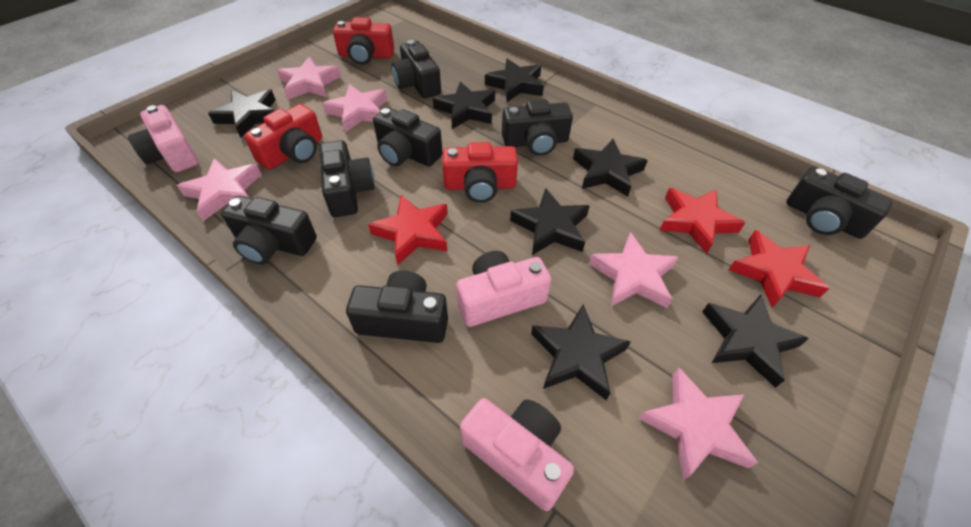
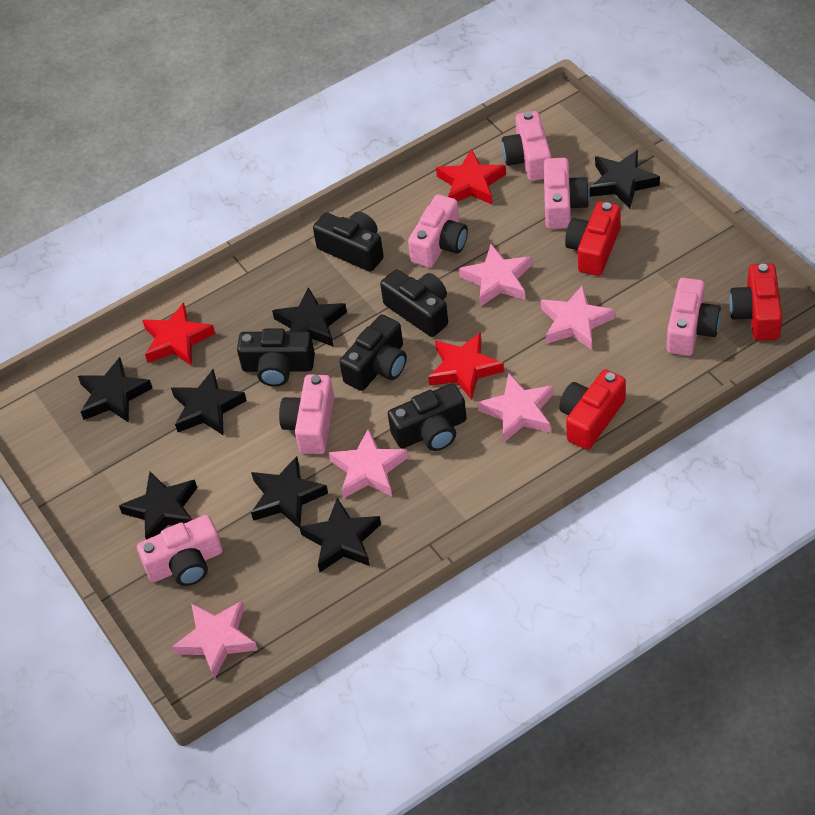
black camera: 7 -> 5
pink camera: 3 -> 6

